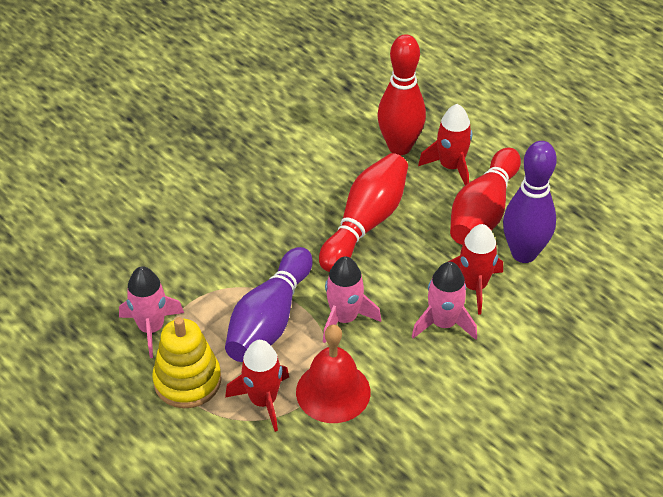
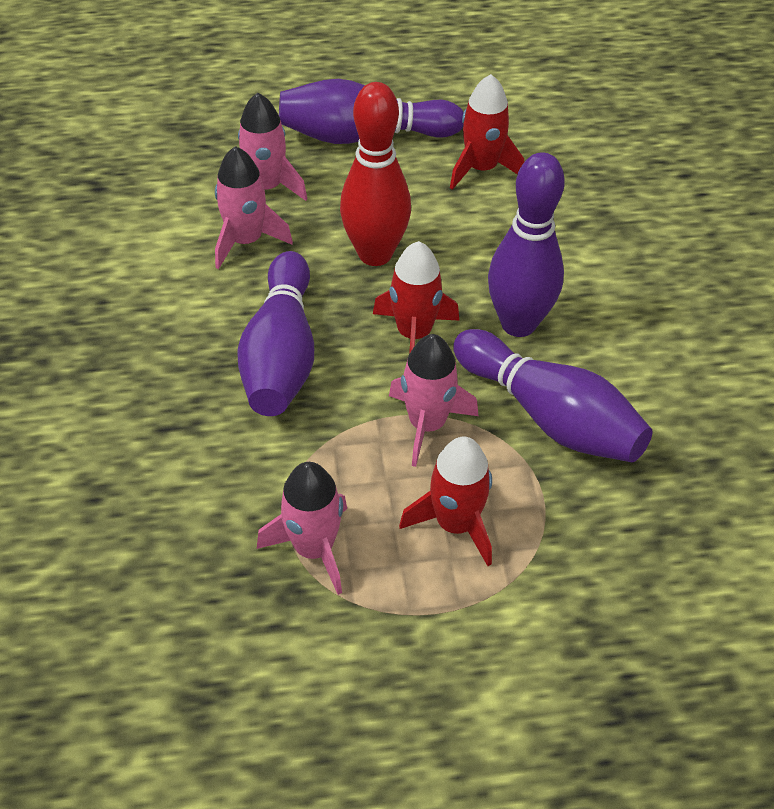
pink rocket: 3 -> 4
purple bowling pin: 2 -> 4
red bell: 1 -> 0
red bowling pin: 3 -> 1
yellow stacking toy: 1 -> 0

